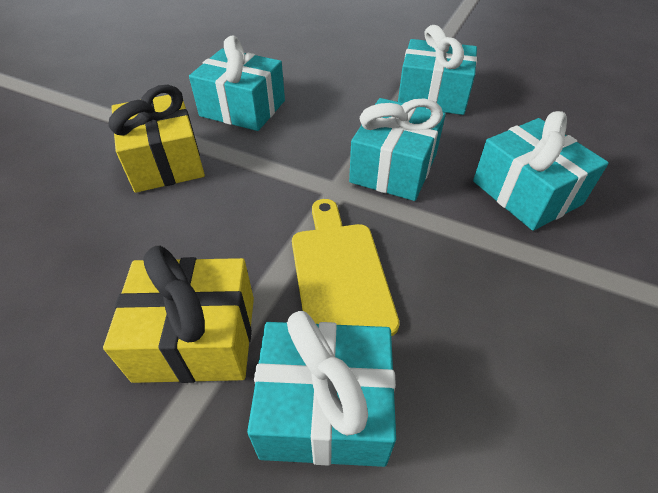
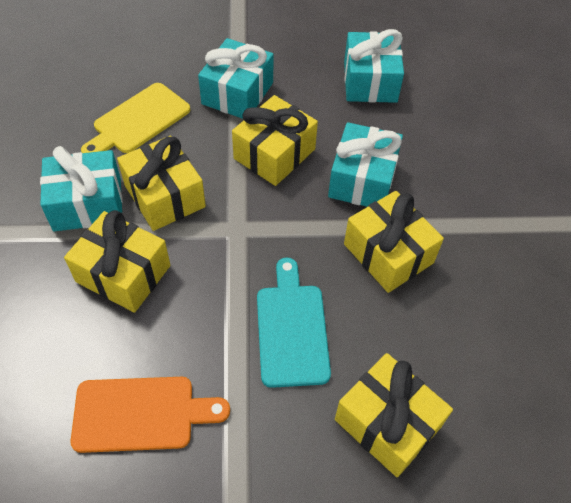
orange cutting board: 0 -> 1
turquoise cutting board: 0 -> 1
turquoise gift: 5 -> 4
yellow gift: 2 -> 5

